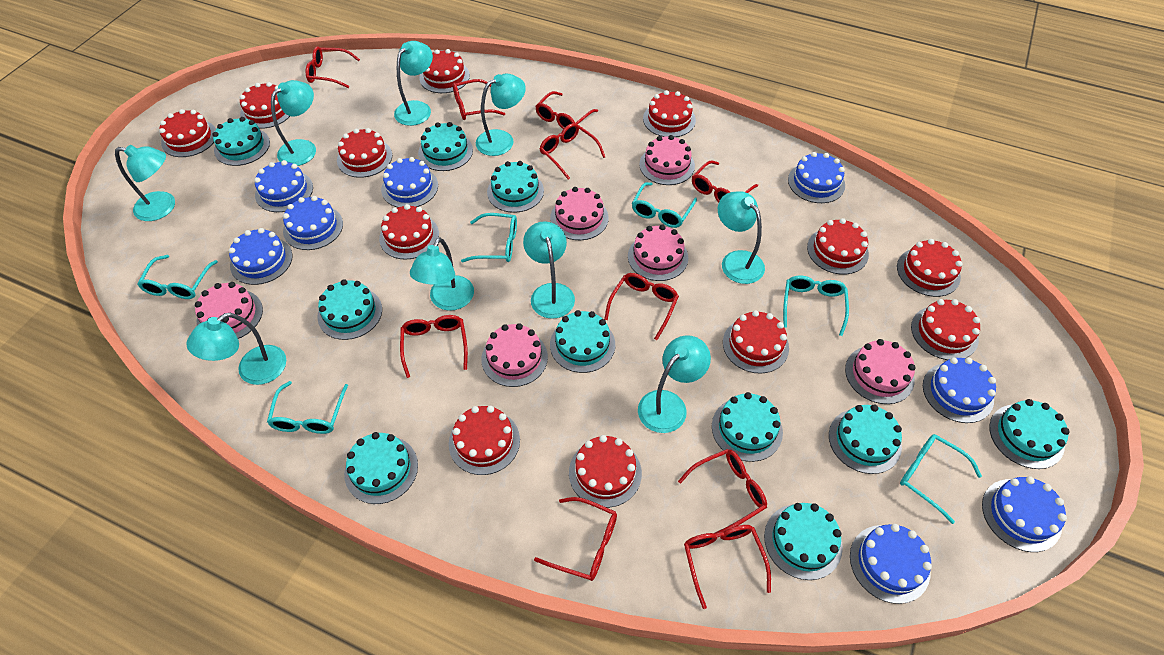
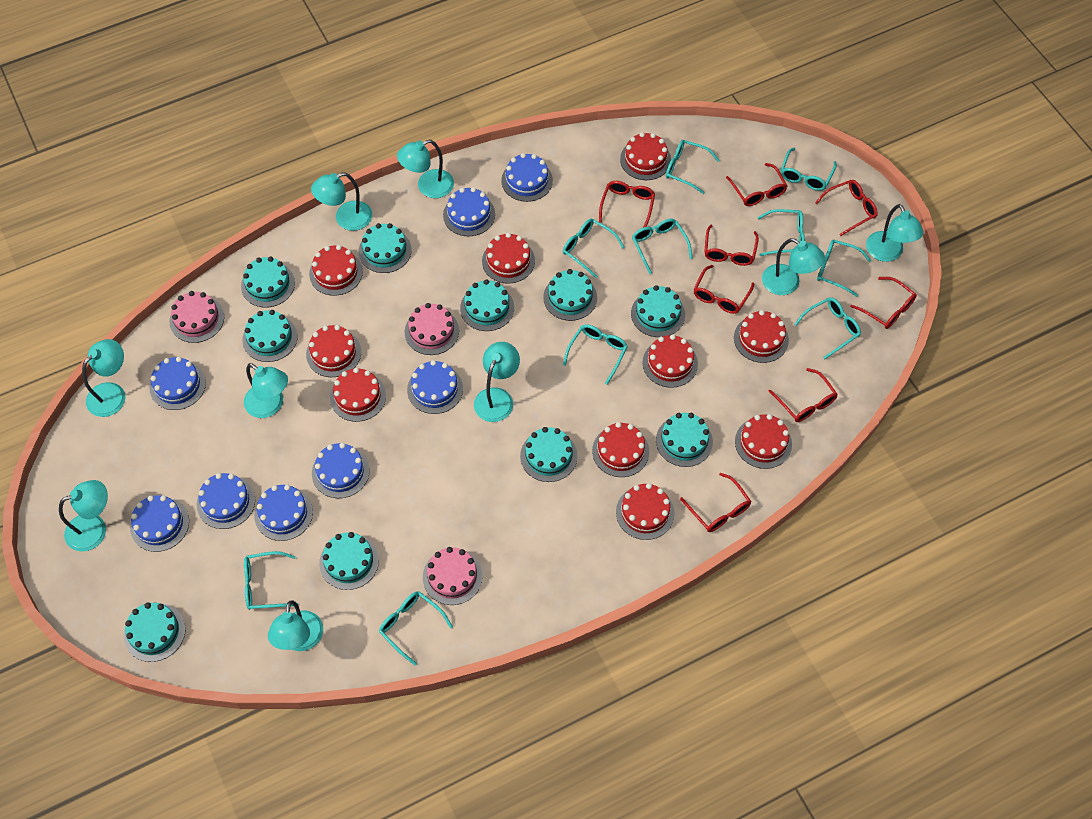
pink cake: 6 -> 3
red cake: 12 -> 10
red glasses: 10 -> 8
turquoise glasses: 6 -> 10

